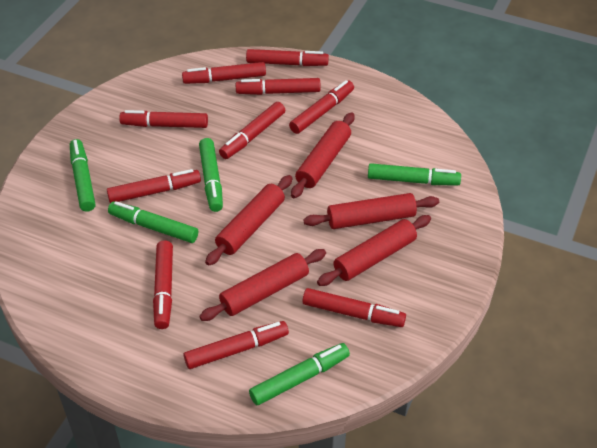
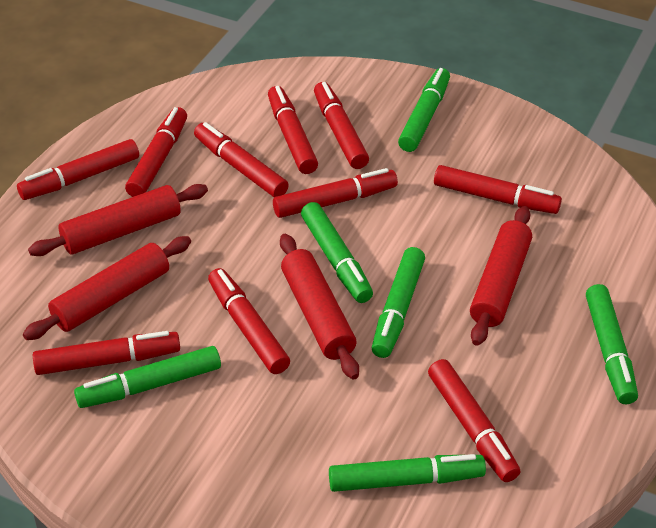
green marker: 5 -> 6
red rolling pin: 5 -> 4

